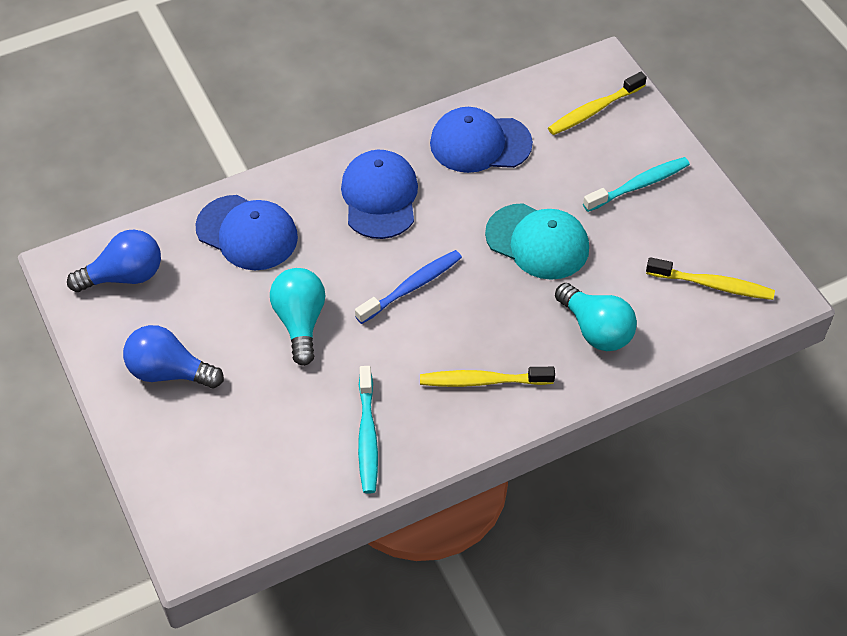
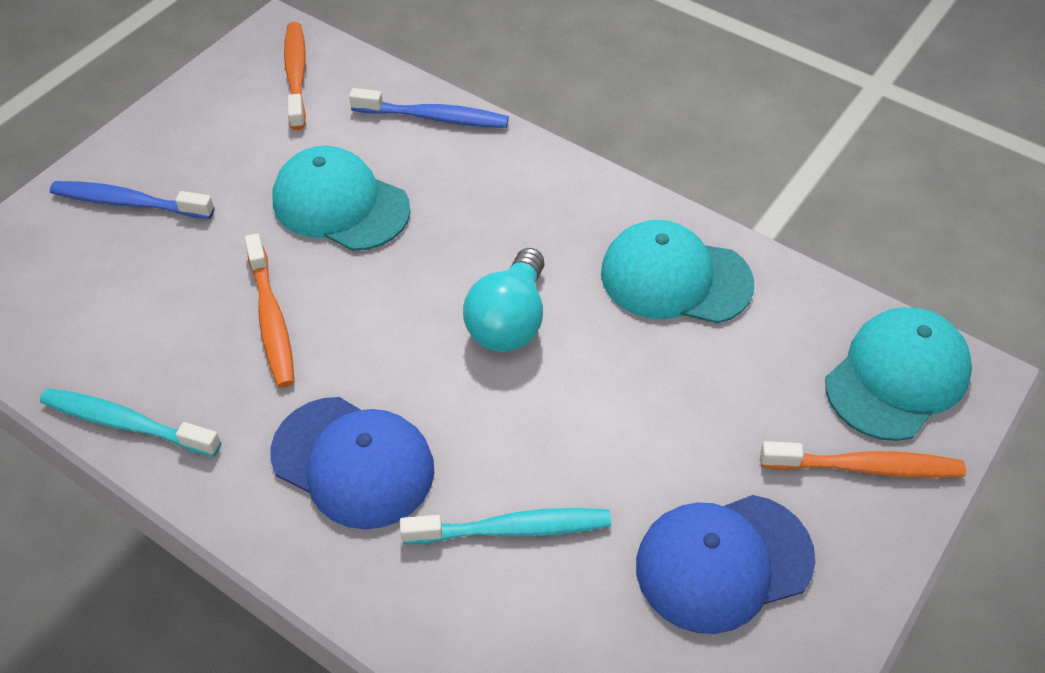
blue cap: 3 -> 2
blue light bulb: 2 -> 0
blue toothbrush: 1 -> 2
orange toothbrush: 0 -> 3
turquoise cap: 1 -> 3
turquoise light bulb: 2 -> 1
yellow toothbrush: 3 -> 0

